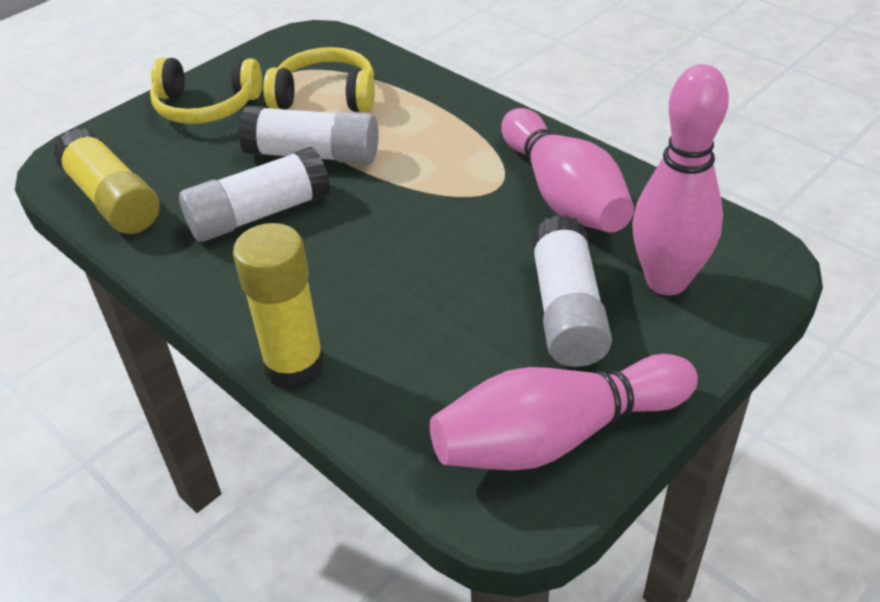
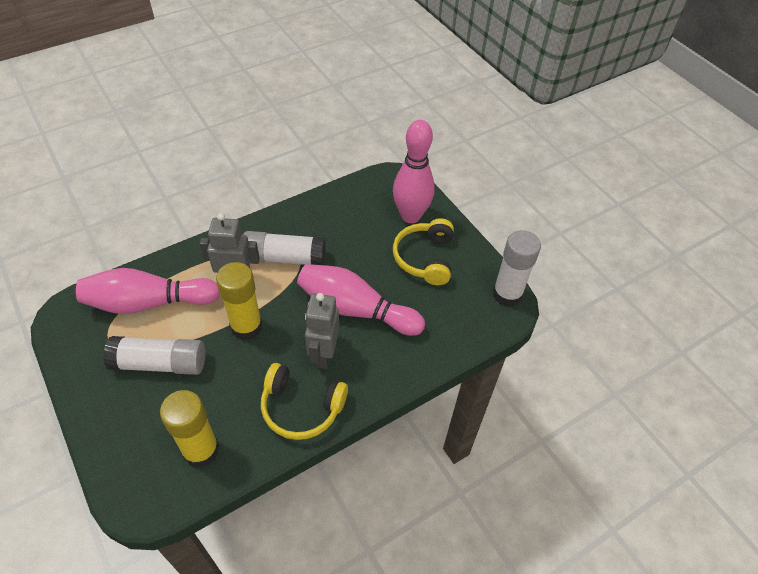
grey robot: 0 -> 2

